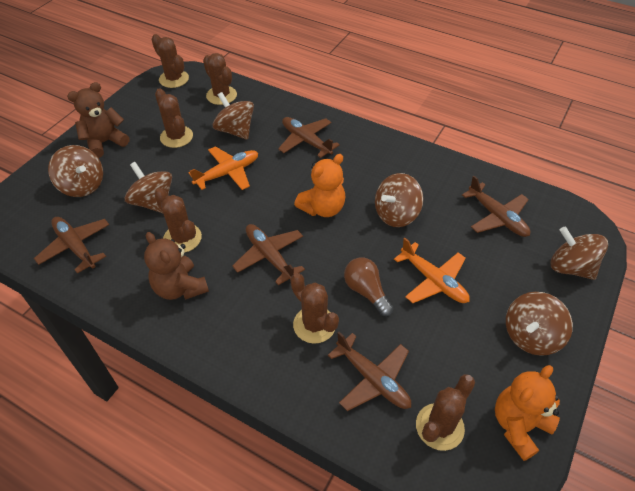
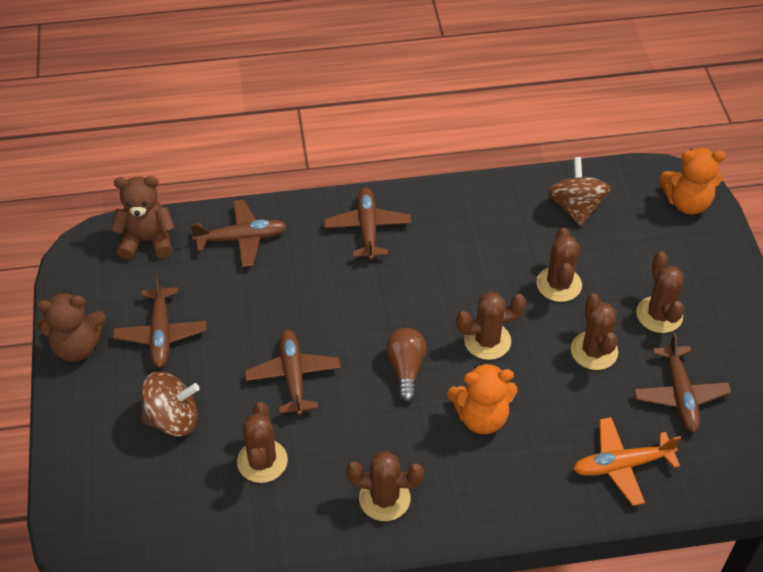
brown spinning top: 6 -> 2
orange plane: 2 -> 1

